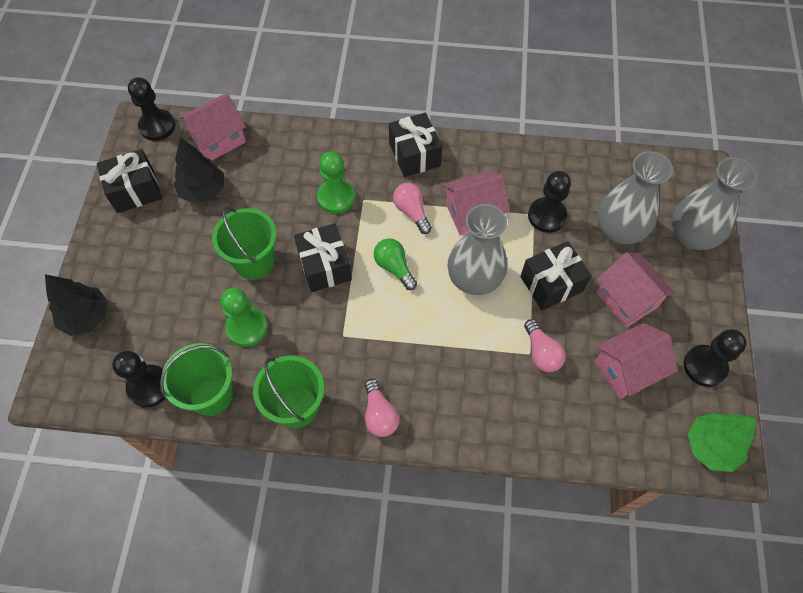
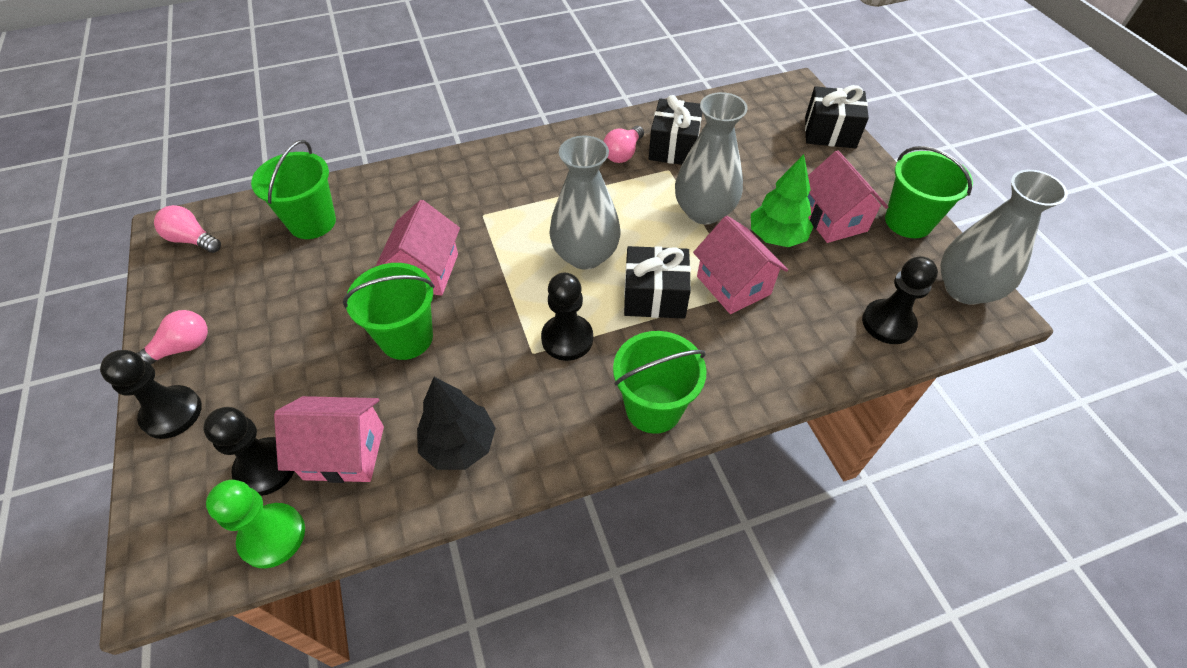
black gift: 4 -> 3
black tree: 2 -> 1
green bucket: 3 -> 4
green light bulb: 1 -> 0
green pawn: 2 -> 1

